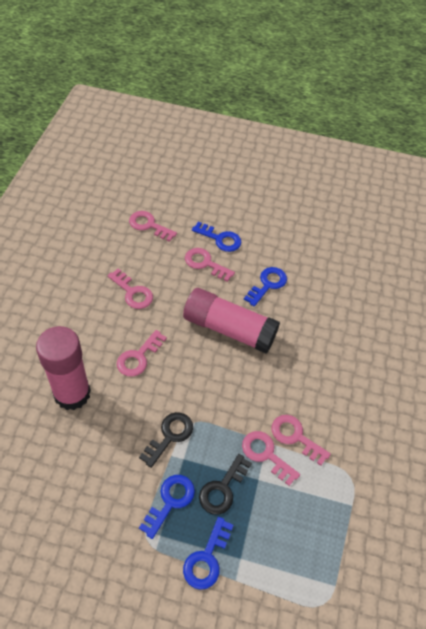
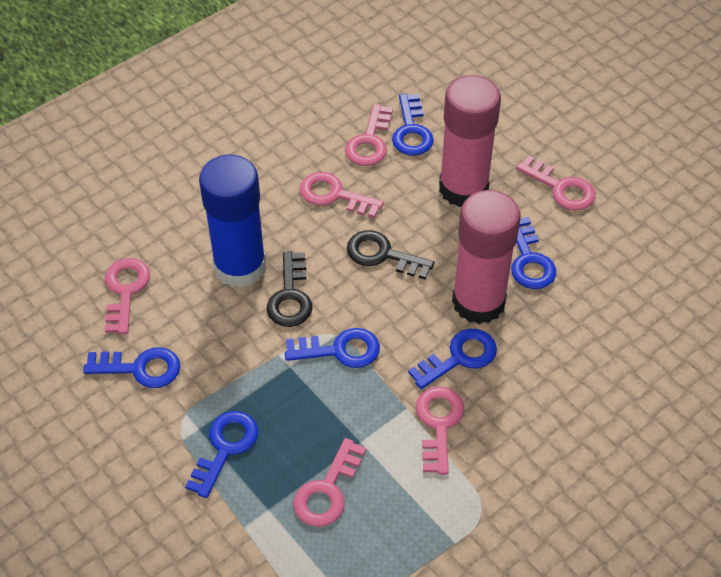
blue glue stick: 0 -> 1
blue key: 4 -> 6

